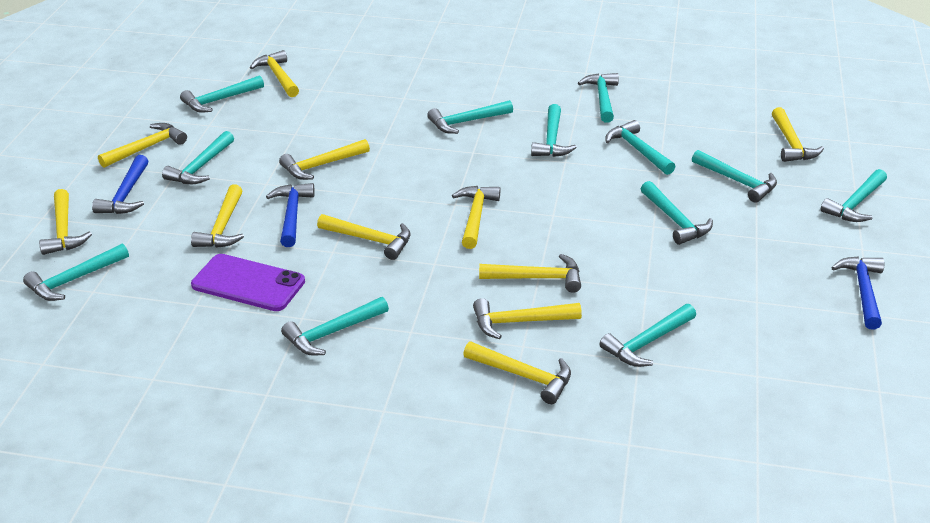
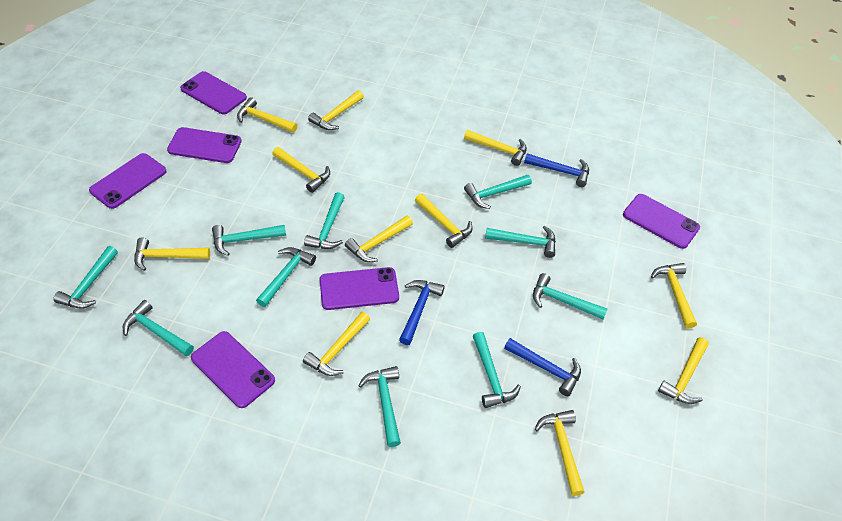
purple phone: 1 -> 6
turquoise hammer: 12 -> 10

